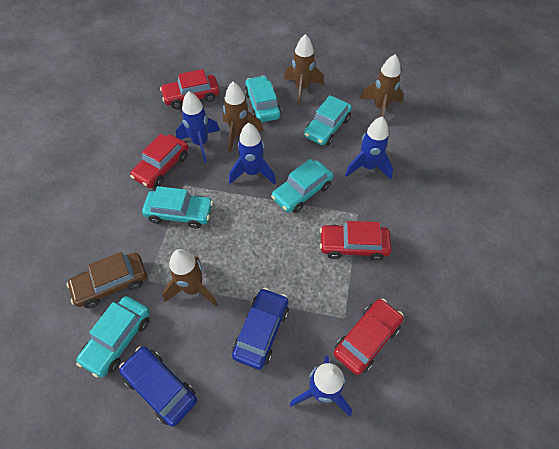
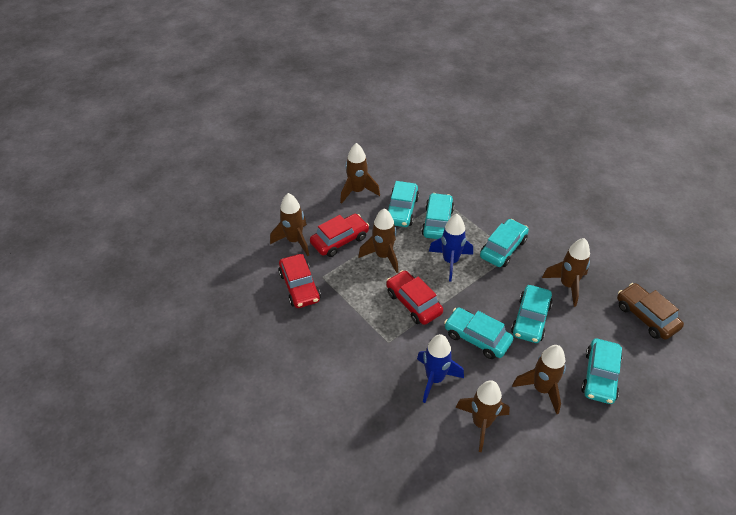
blue car: 2 -> 0
blue rocket: 4 -> 2
brown rocket: 4 -> 6
red car: 4 -> 3
turquoise car: 5 -> 6

